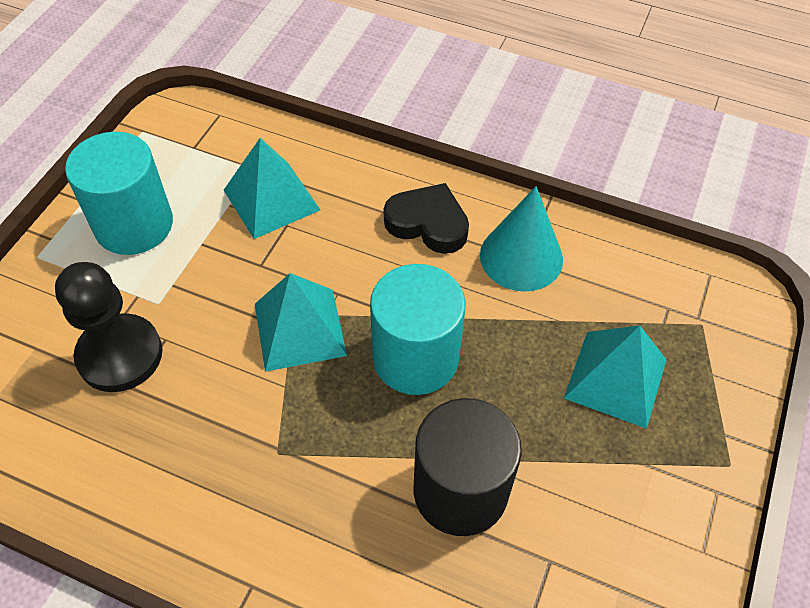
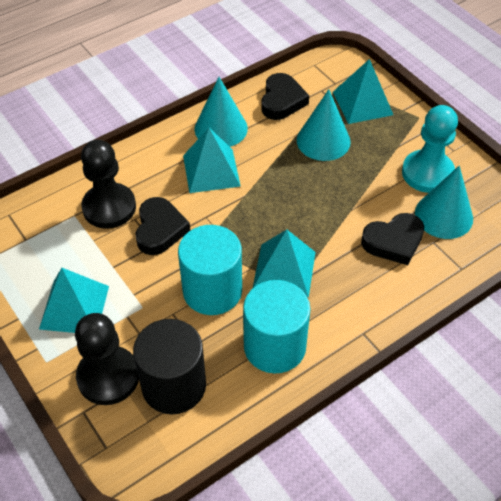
black heart: 1 -> 3
black pawn: 1 -> 2
turquoise cone: 1 -> 3
turquoise pawn: 0 -> 1
turquoise pyramid: 3 -> 4

